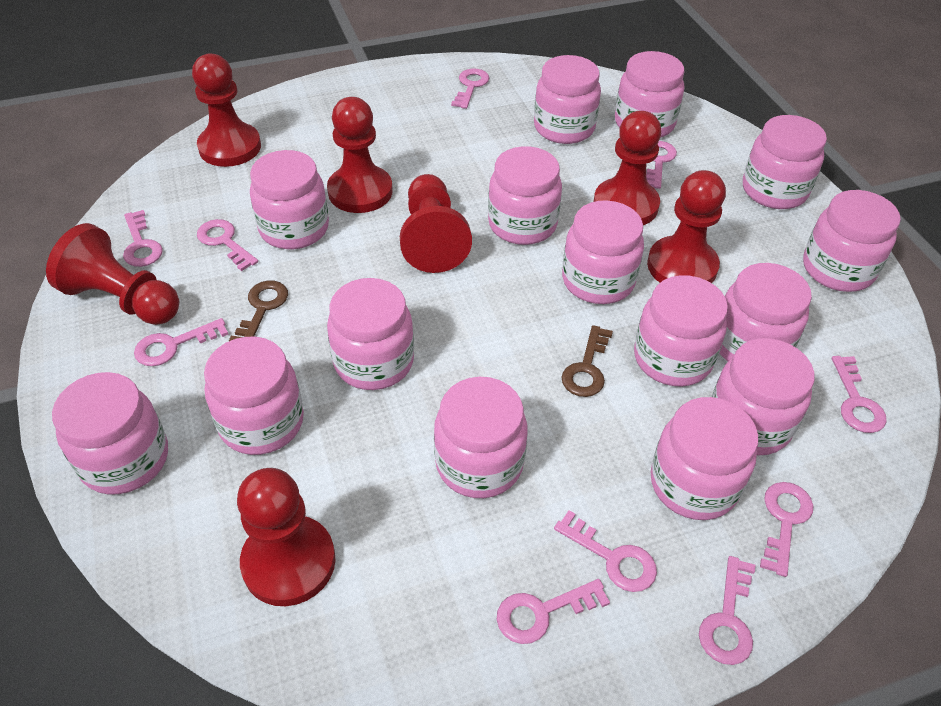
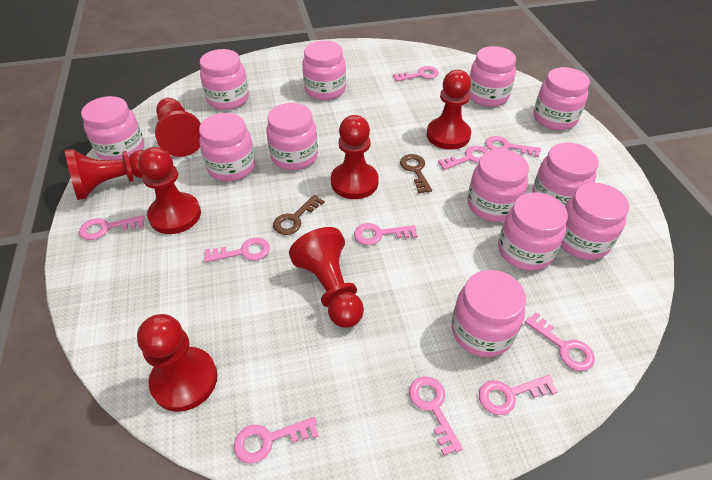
pink jar: 15 -> 12

